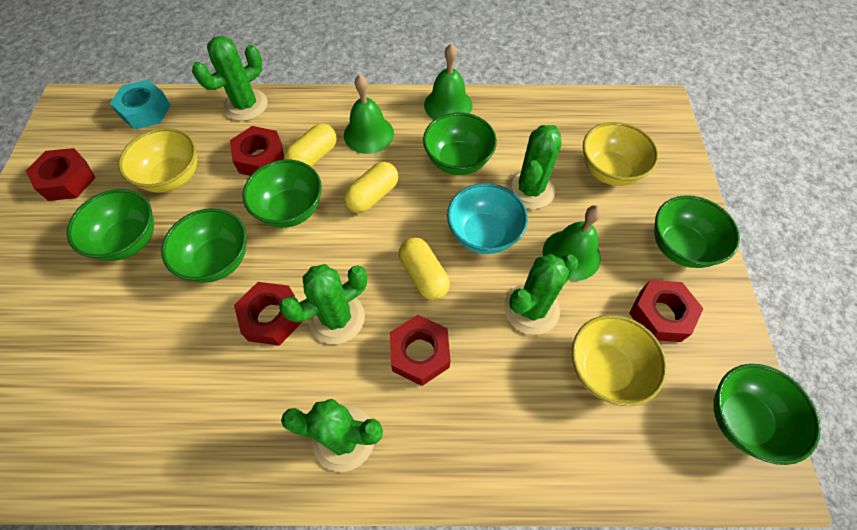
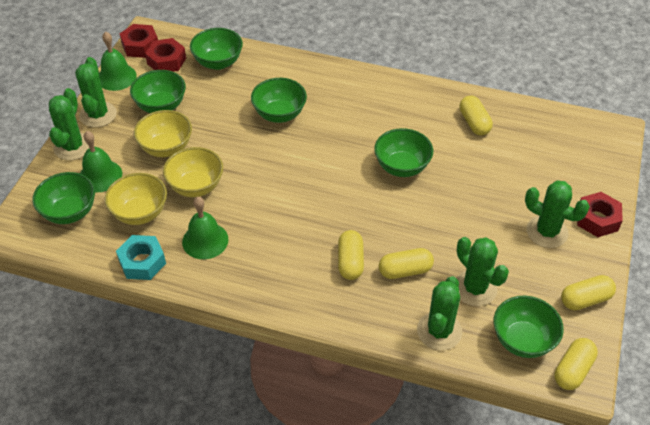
red nut: 5 -> 3
turquoise bowl: 1 -> 0
yellow capsule: 3 -> 5

